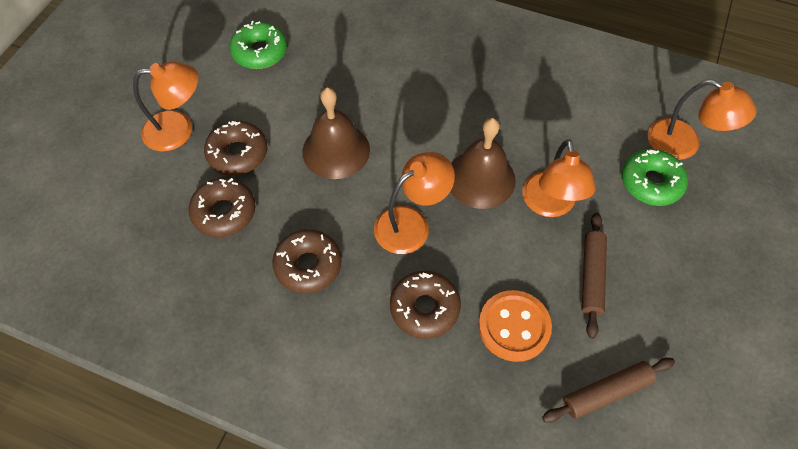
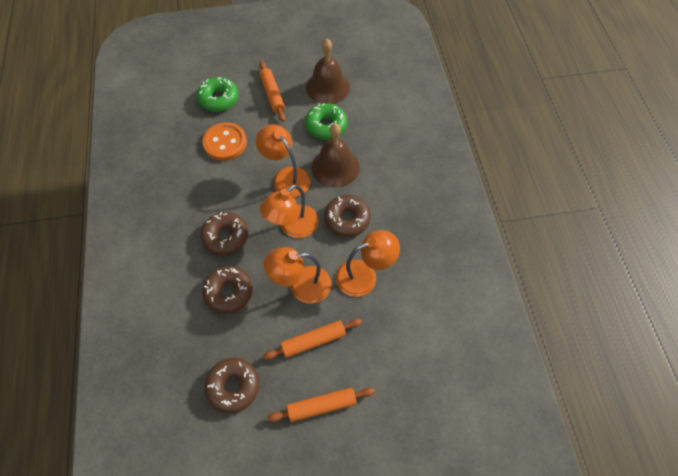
brown rolling pin: 2 -> 0
orange rolling pin: 0 -> 3

